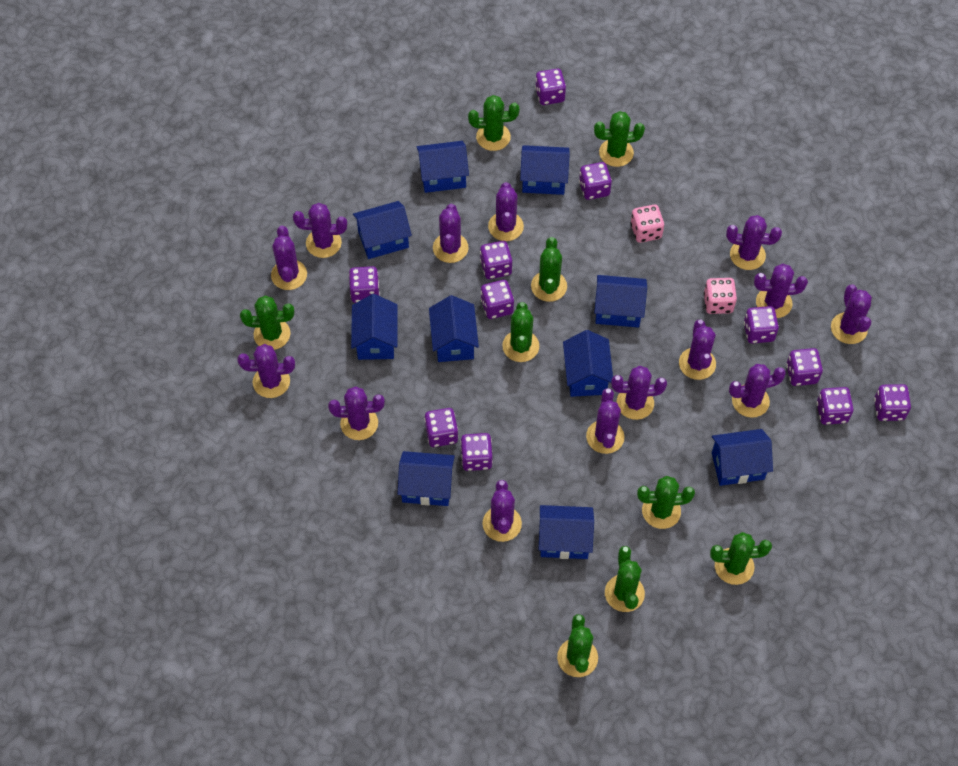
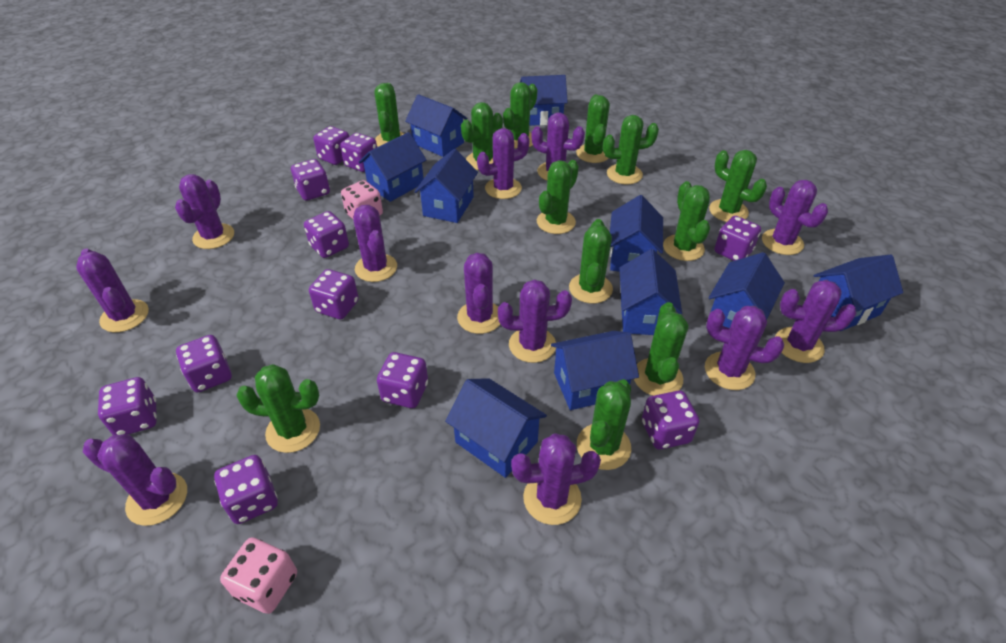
green cactus: 9 -> 12
purple cactus: 14 -> 12

